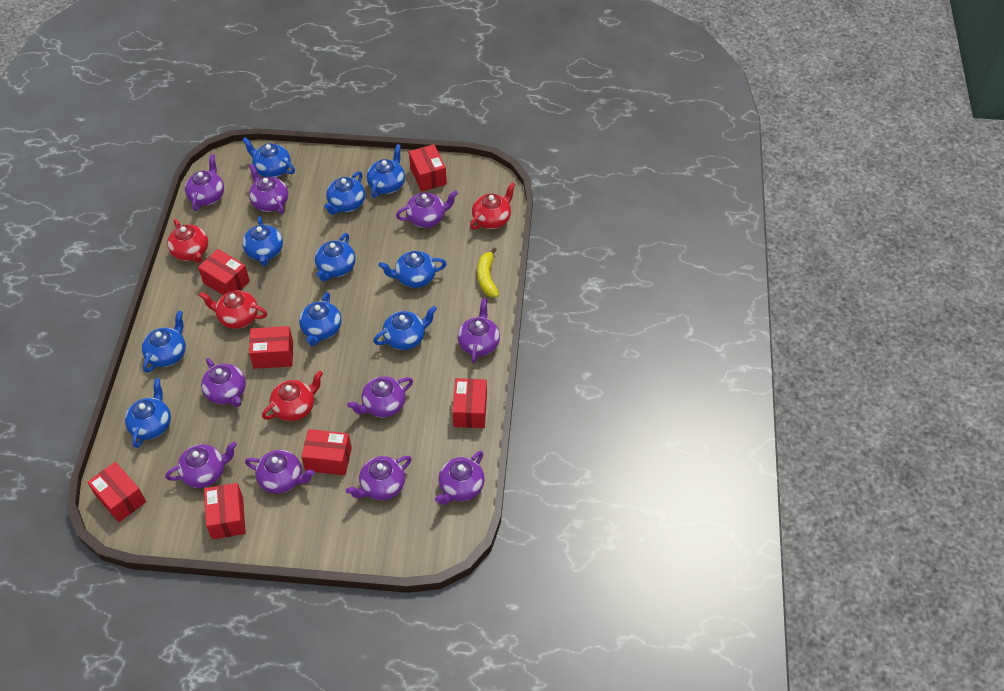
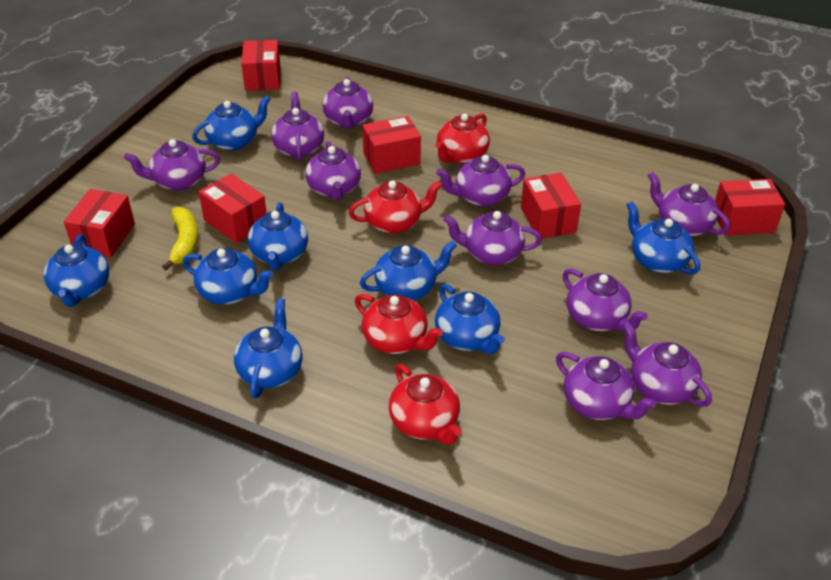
blue teapot: 10 -> 8
red box: 7 -> 6

